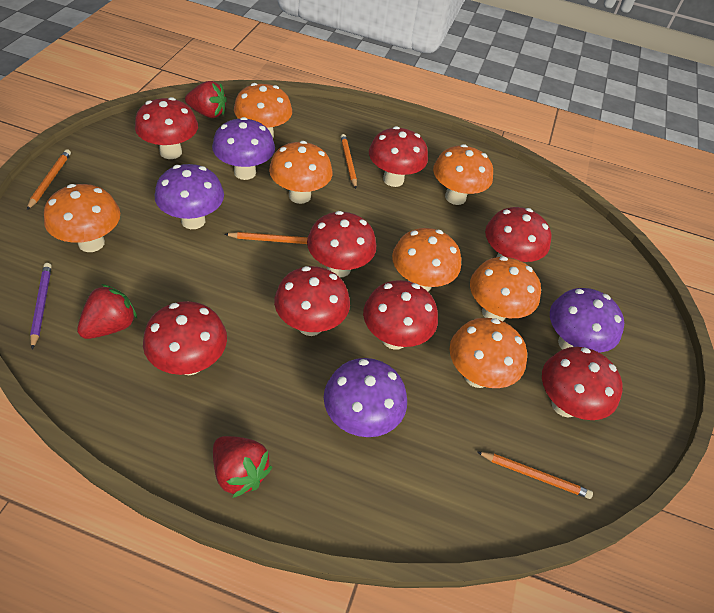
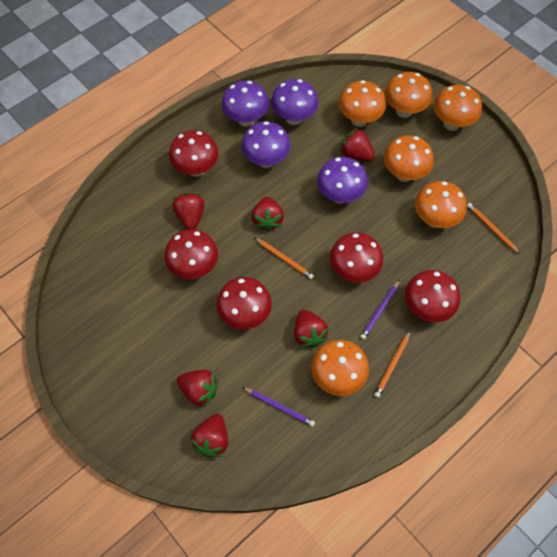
orange mushroom: 7 -> 6
orange pencil: 4 -> 3
purple pencil: 1 -> 2
red mushroom: 8 -> 5
red strawberry: 3 -> 6

